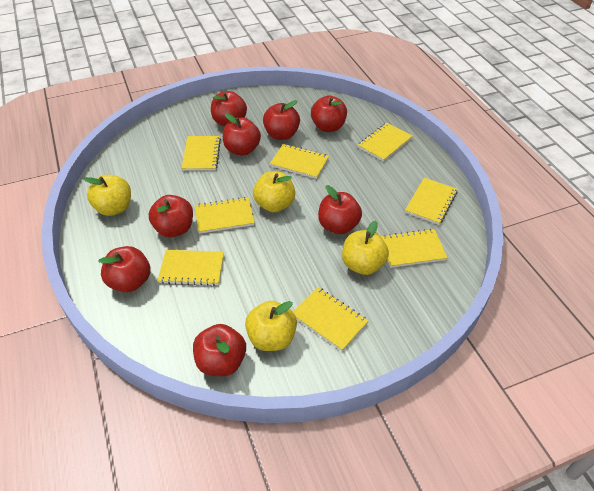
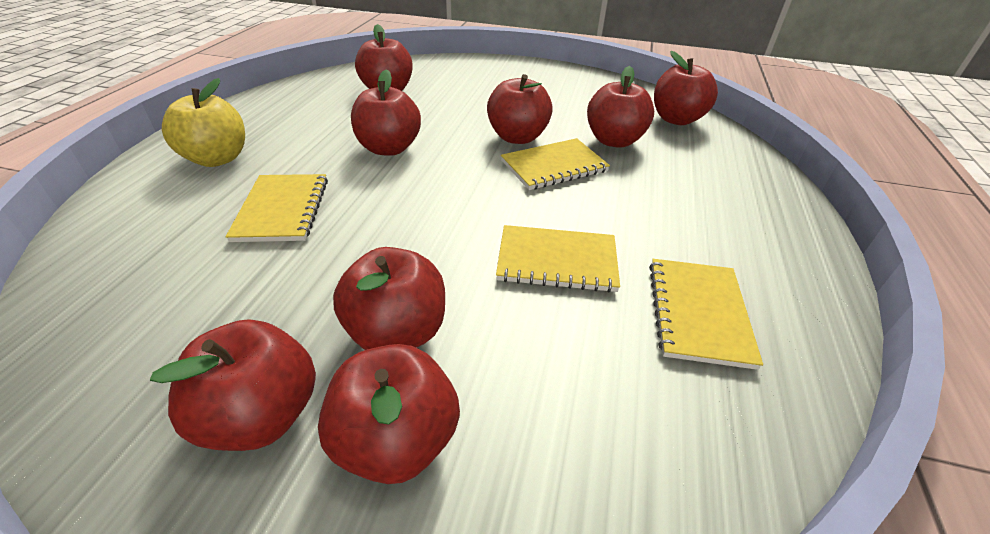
yellow apple: 4 -> 1
yellow notebook: 8 -> 4

